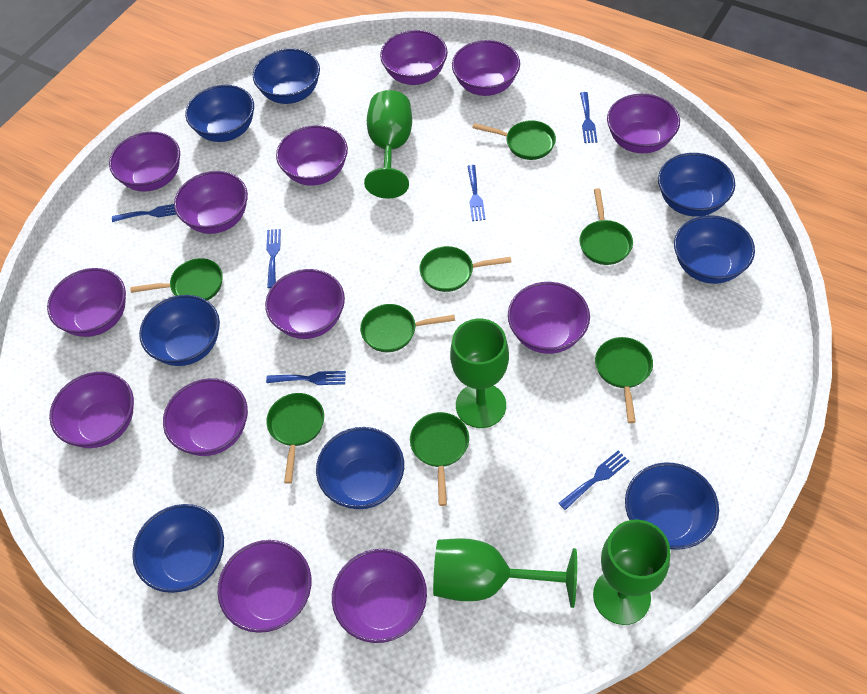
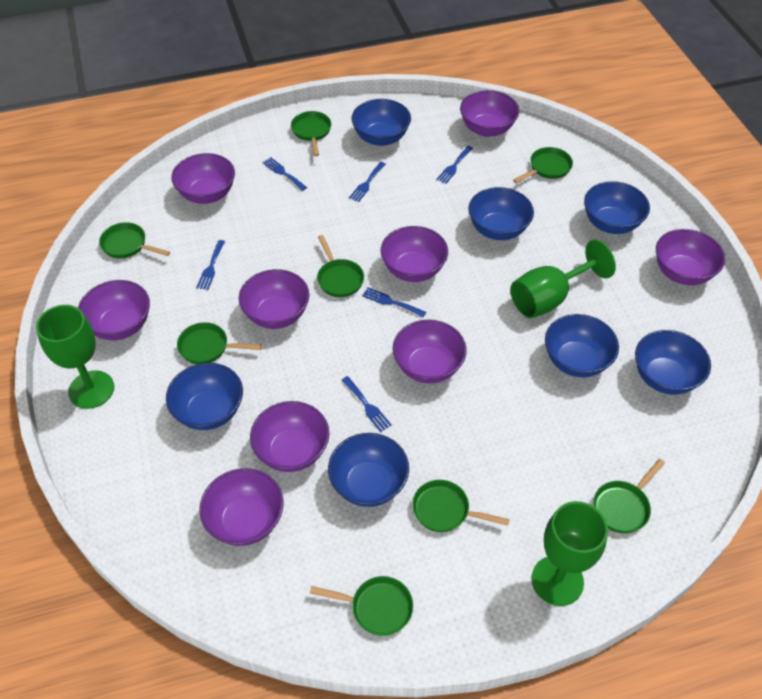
blue bowl: 8 -> 7
green goblet: 4 -> 3
purple bowl: 13 -> 9

